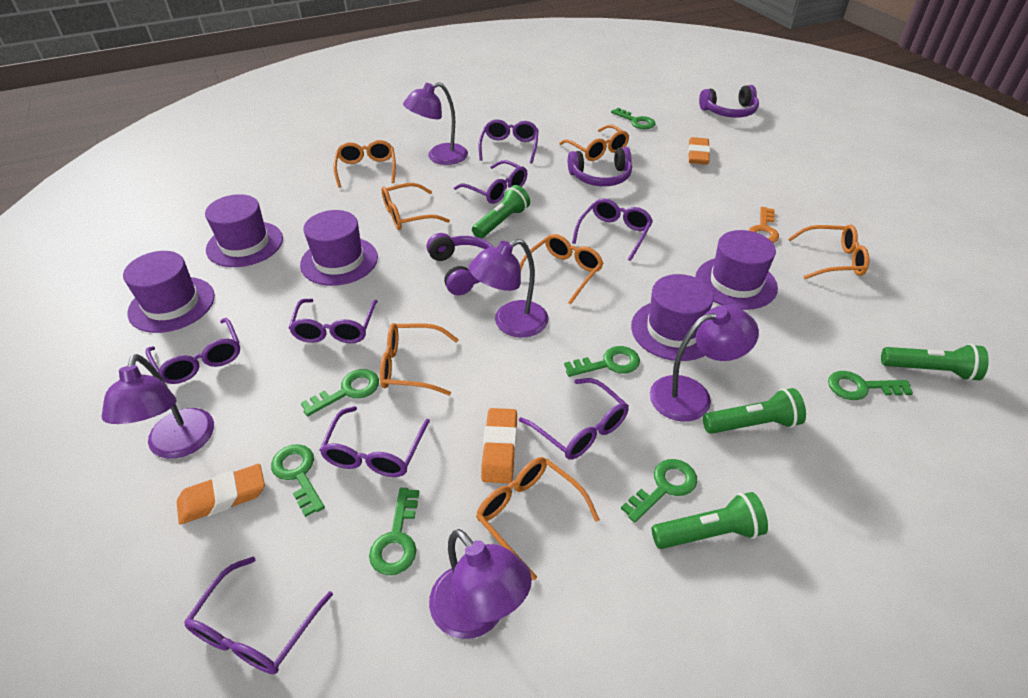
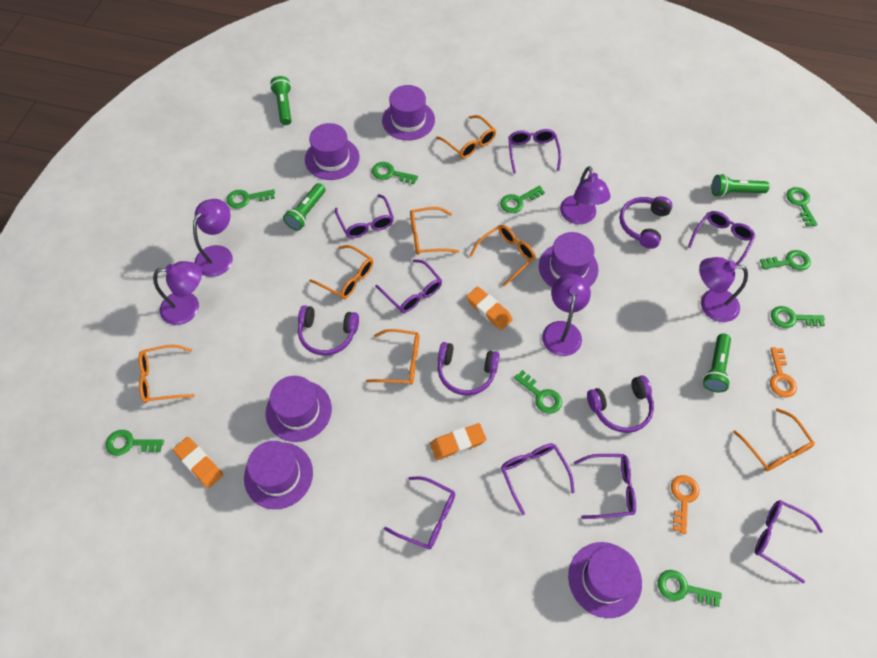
green key: 7 -> 9
orange key: 1 -> 2
purple hat: 5 -> 6
purple headphones: 3 -> 4

